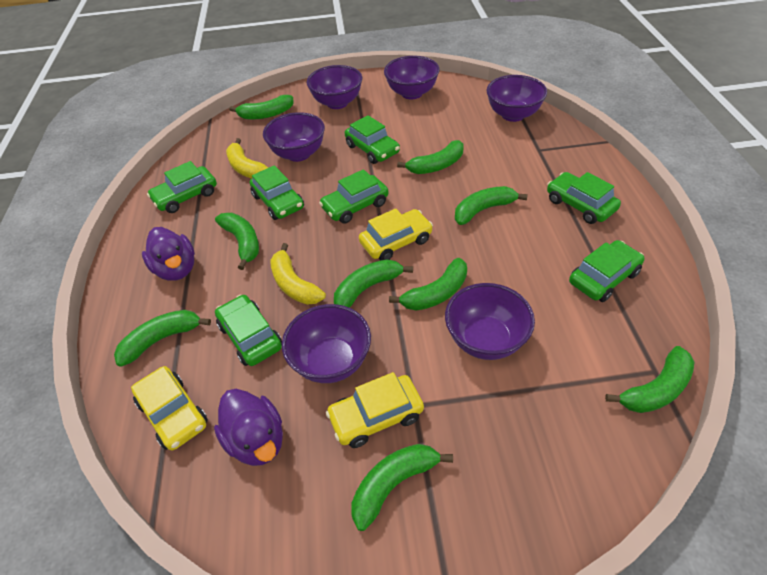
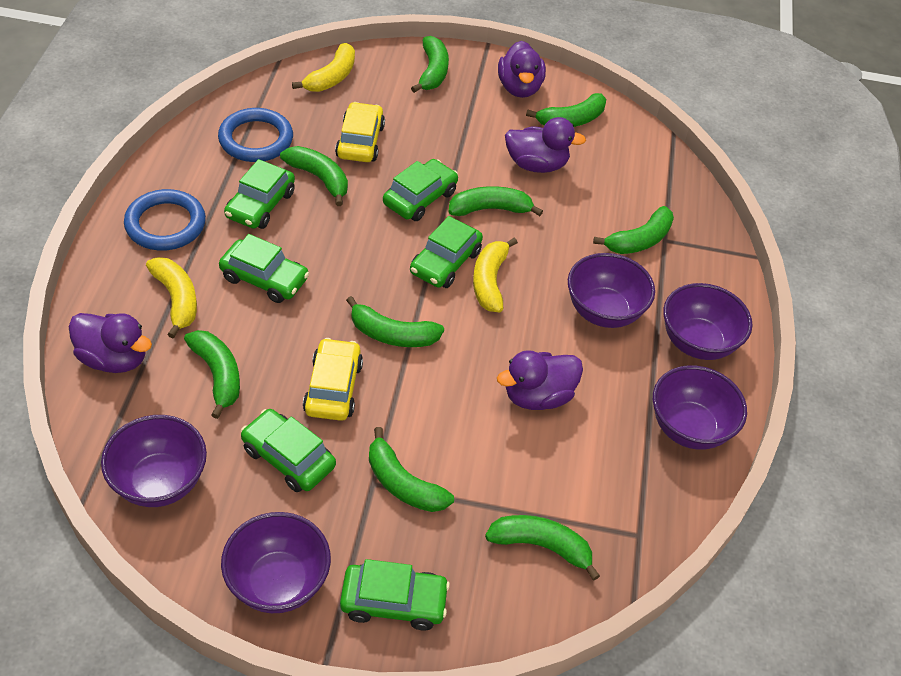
blue ring: 0 -> 2
green car: 7 -> 6
purple bowl: 6 -> 5
purple duck: 2 -> 4
yellow banana: 2 -> 3
yellow car: 3 -> 2

